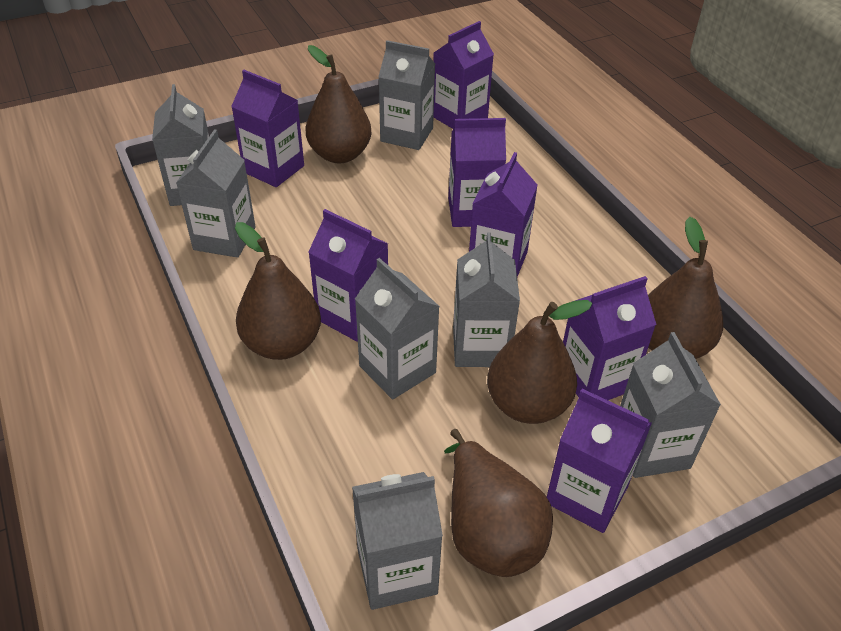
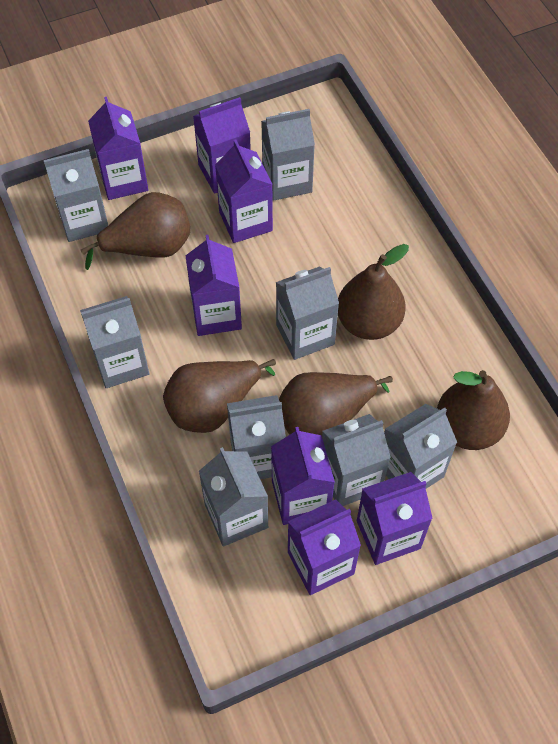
grey carton: 7 -> 8

